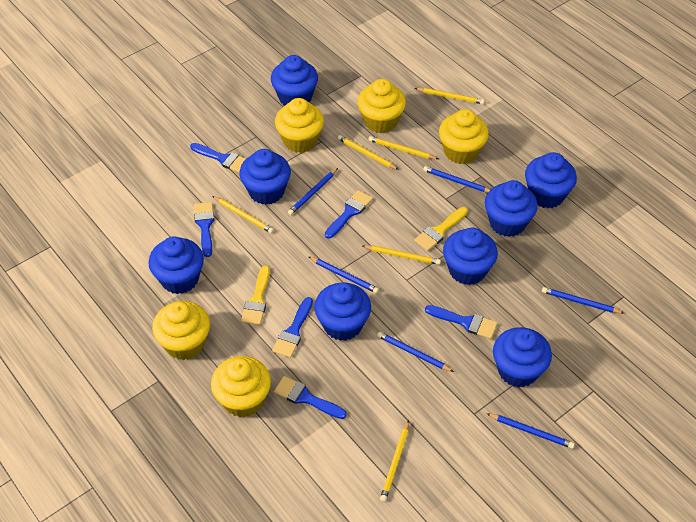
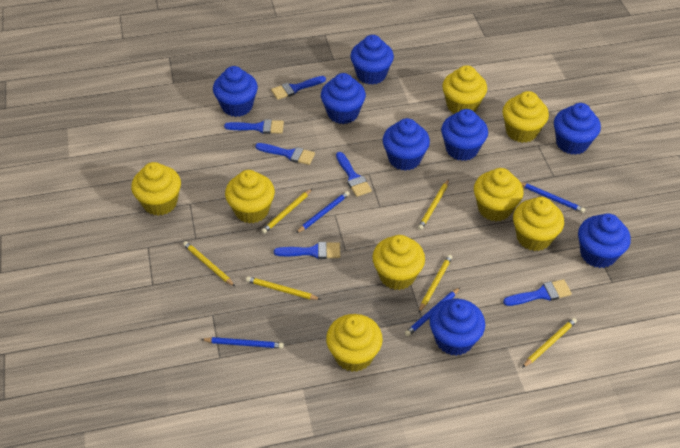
blue pencil: 6 -> 4
yellow brush: 2 -> 0
yellow cupcake: 5 -> 8

